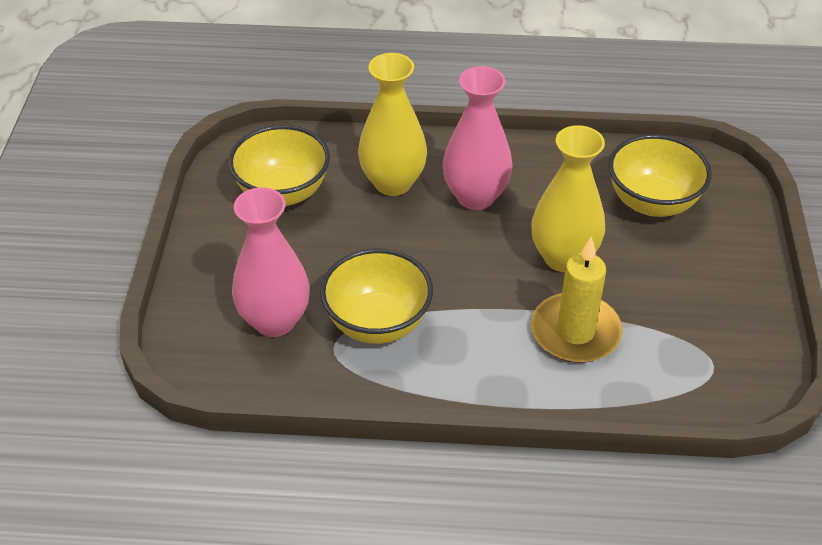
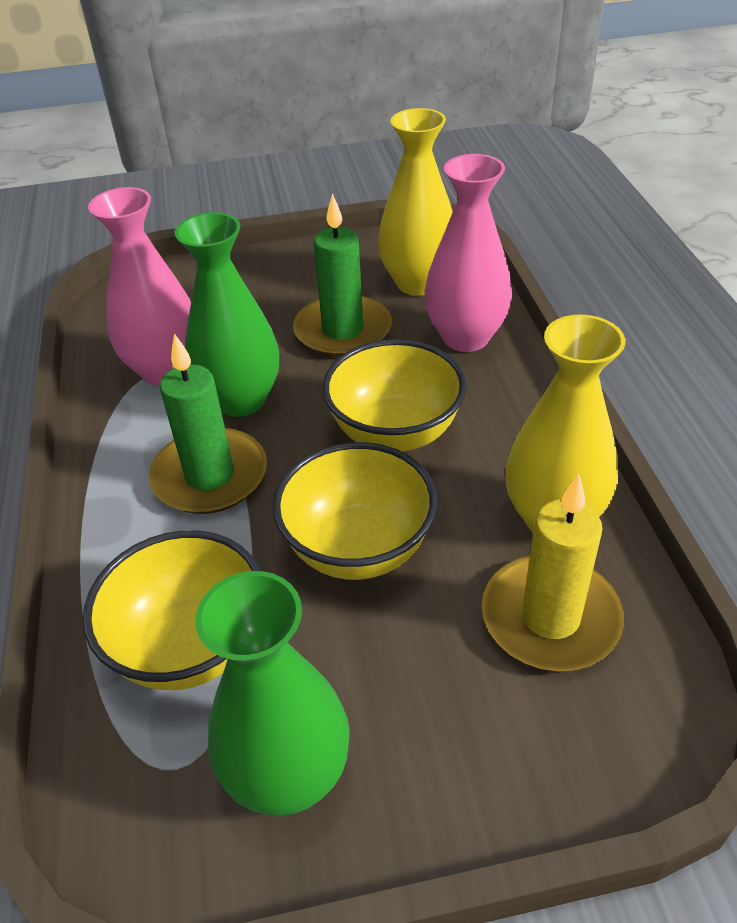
green candle: 0 -> 2
green vase: 0 -> 2

